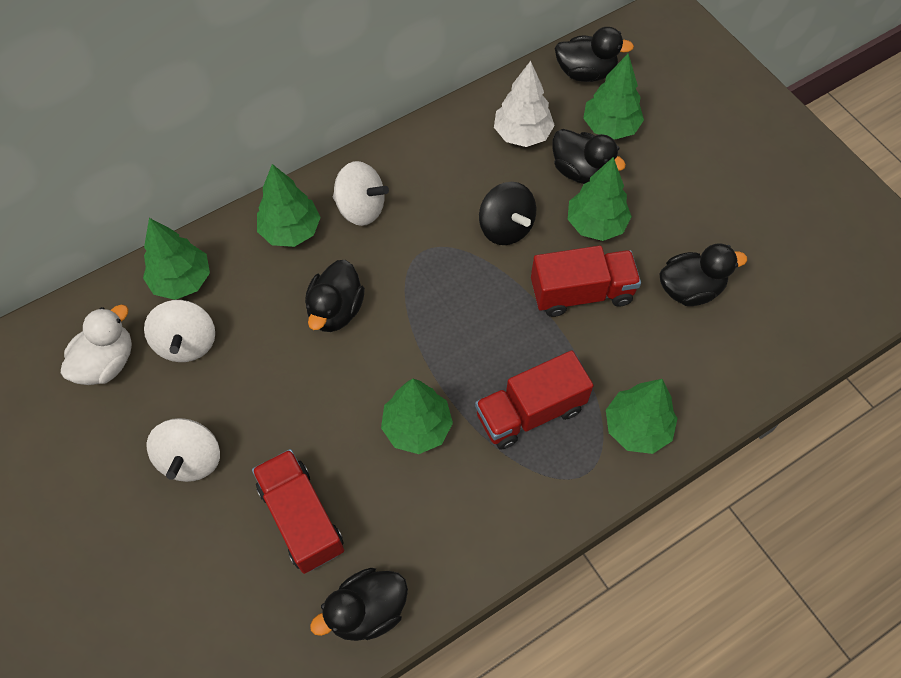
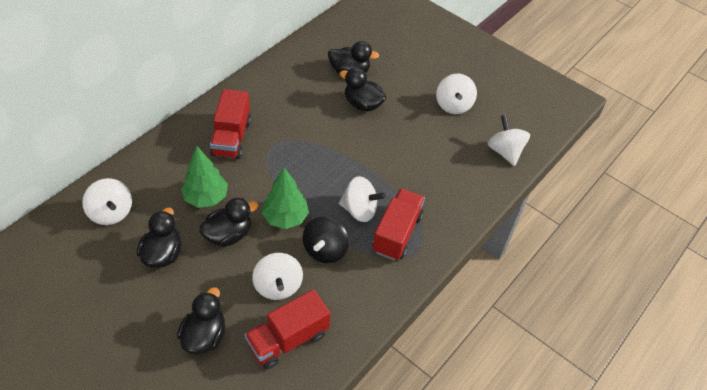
green tree: 6 -> 2
white duck: 1 -> 0
white spinning top: 3 -> 5
white tree: 1 -> 0

